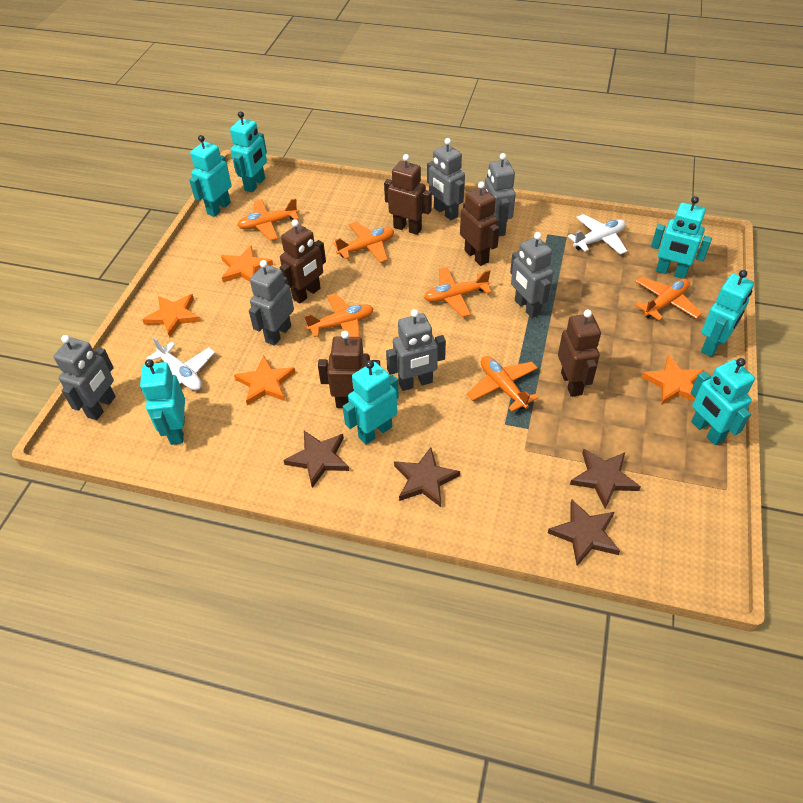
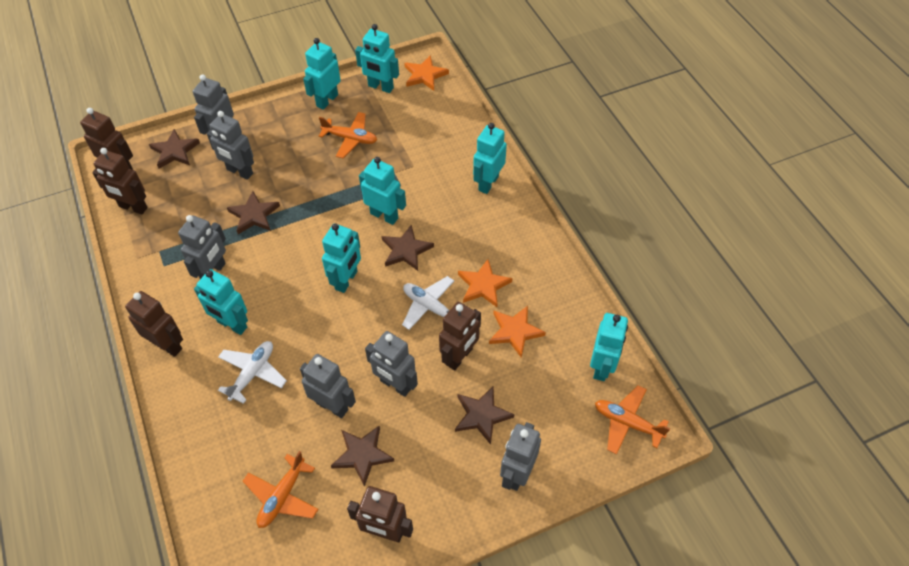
brown star: 4 -> 5
orange plane: 6 -> 3
orange star: 4 -> 3

